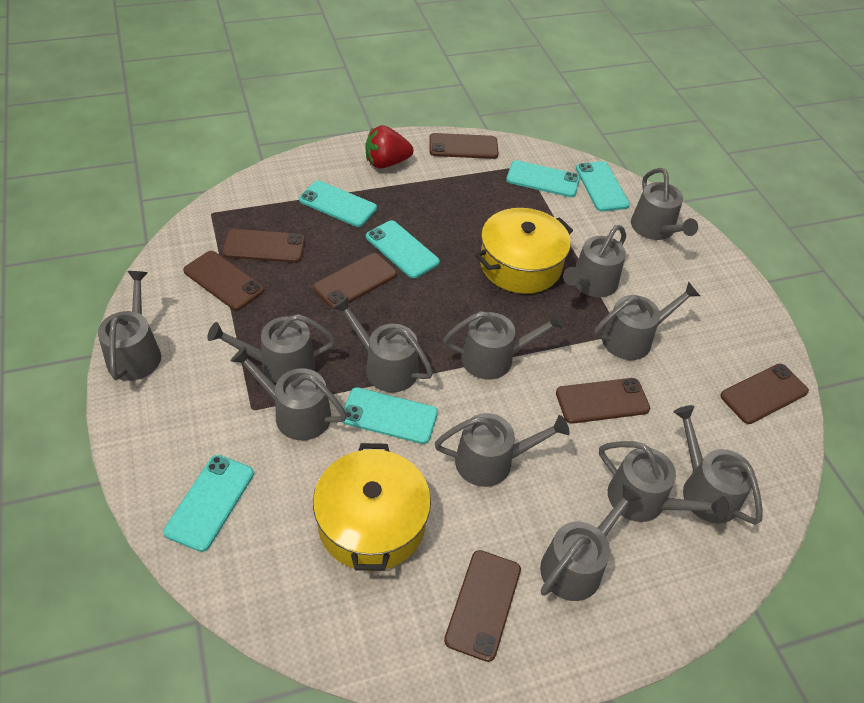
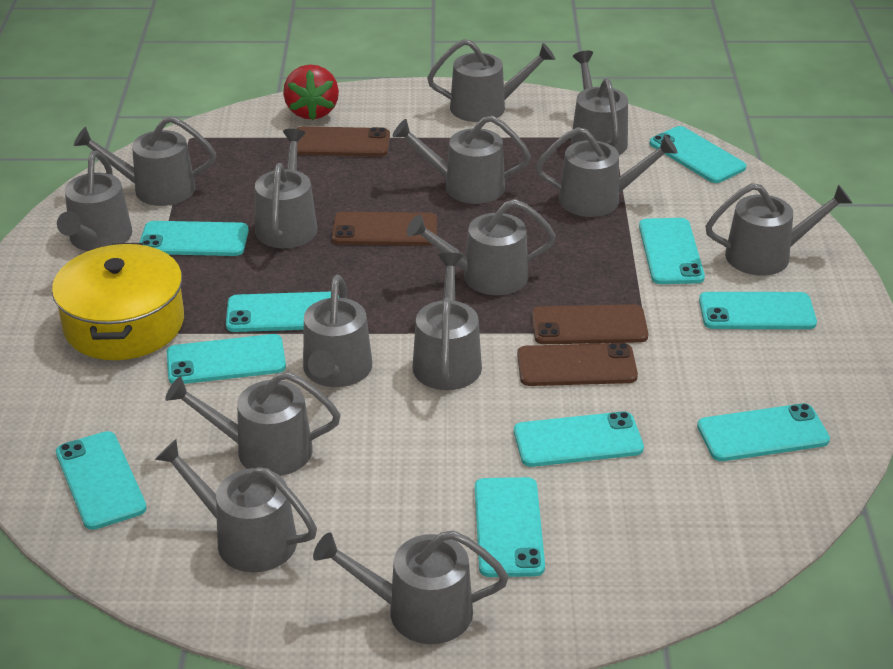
brown phone: 7 -> 4
grey watering can: 12 -> 14
turquoise phone: 6 -> 10
yellow pot: 2 -> 1

